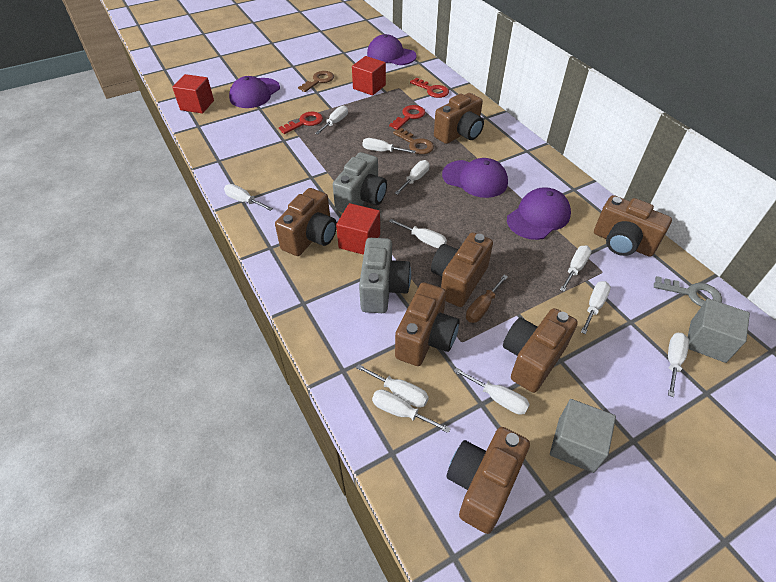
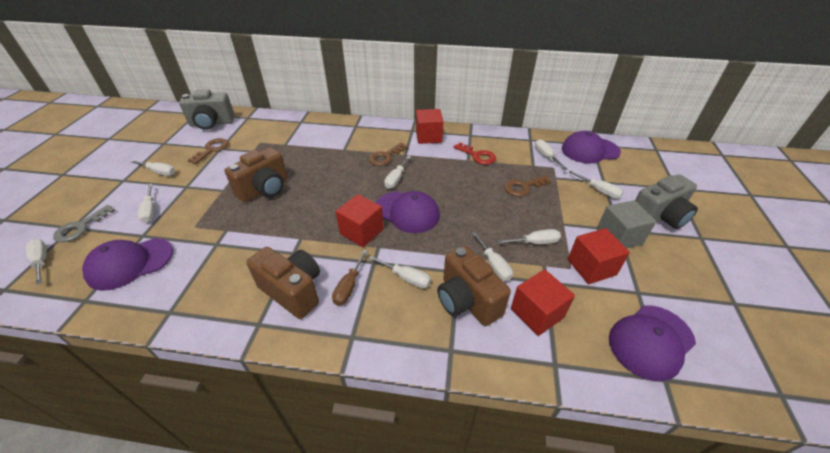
brown camera: 7 -> 3
brown key: 2 -> 3
grey cube: 2 -> 1
red cube: 3 -> 4
red key: 3 -> 1
white screwdriver: 11 -> 9

